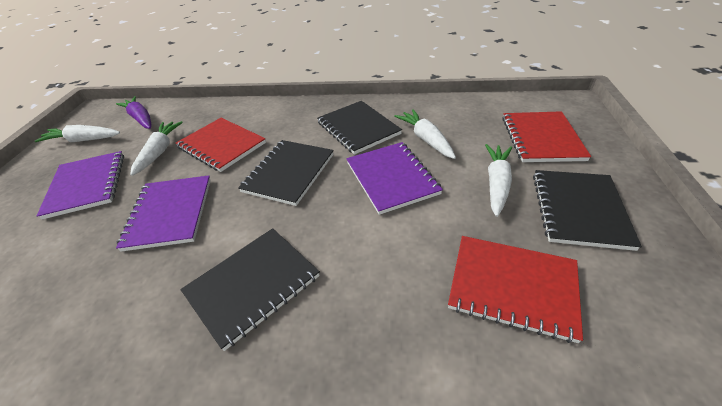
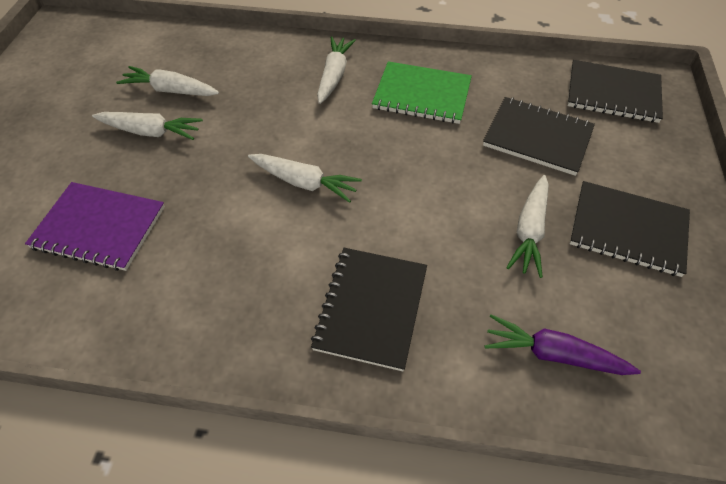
green notebook: 0 -> 1
purple notebook: 3 -> 1
red notebook: 3 -> 0
white carrot: 4 -> 5

